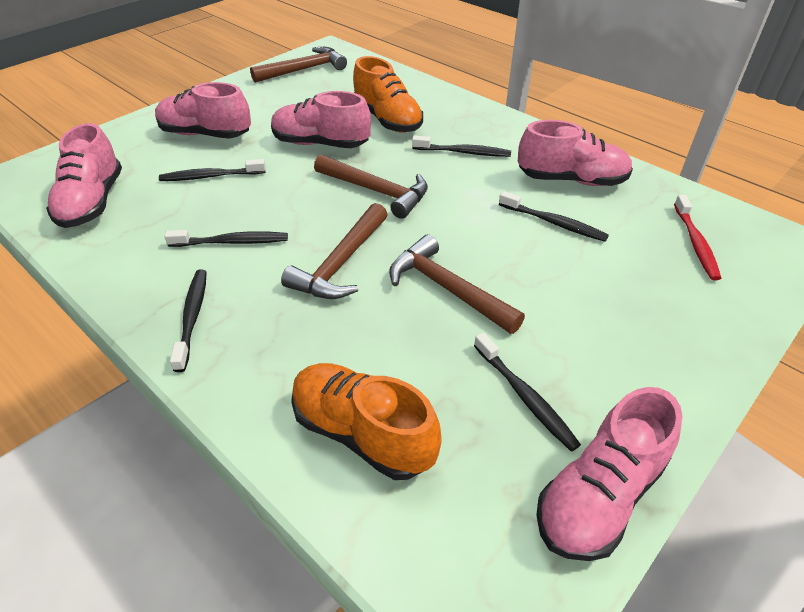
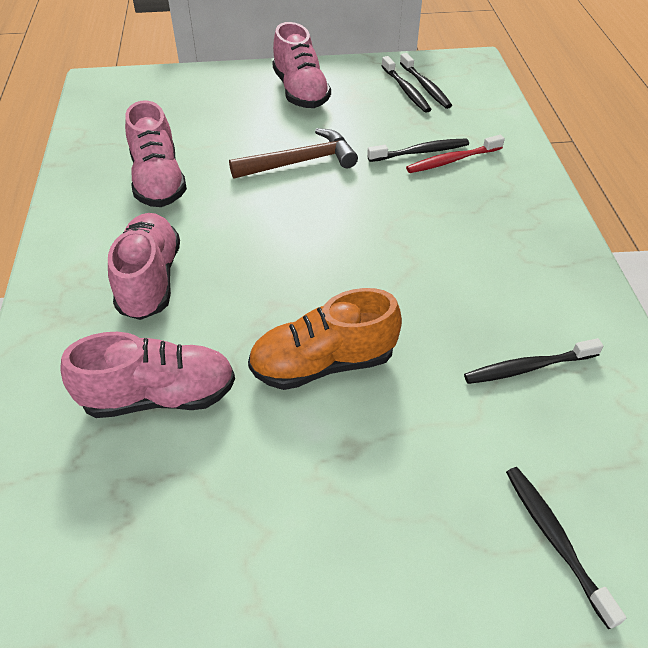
black toothbrush: 6 -> 5
brown hammer: 4 -> 1
orange shoe: 2 -> 1
pink shoe: 5 -> 4

